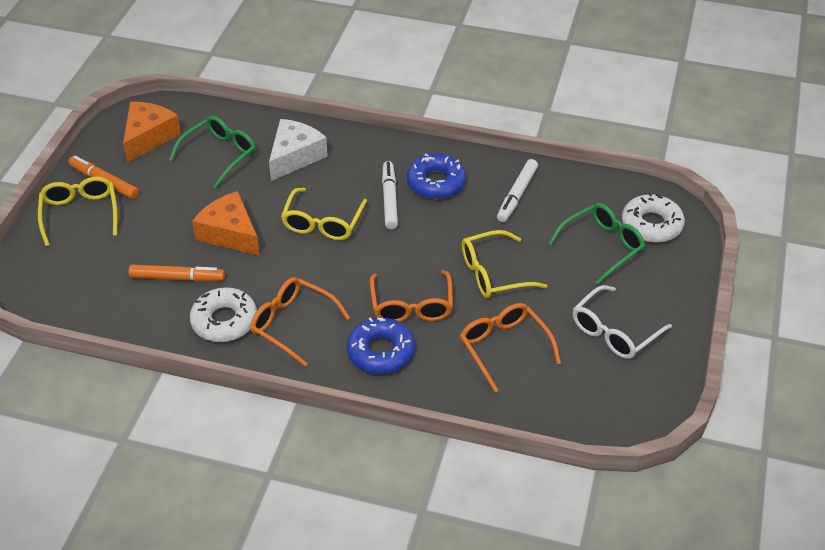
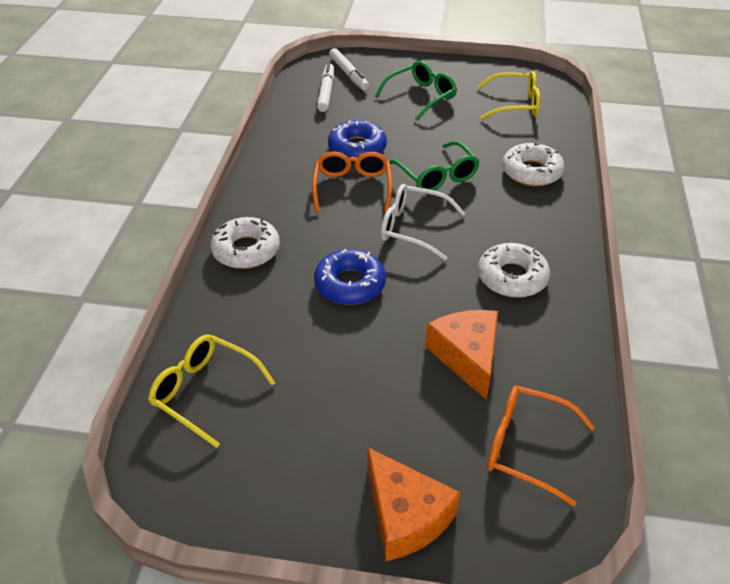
orange glasses: 3 -> 2
orange marker: 2 -> 0
white cheese: 1 -> 0
white donut: 2 -> 3
yellow glasses: 3 -> 2

